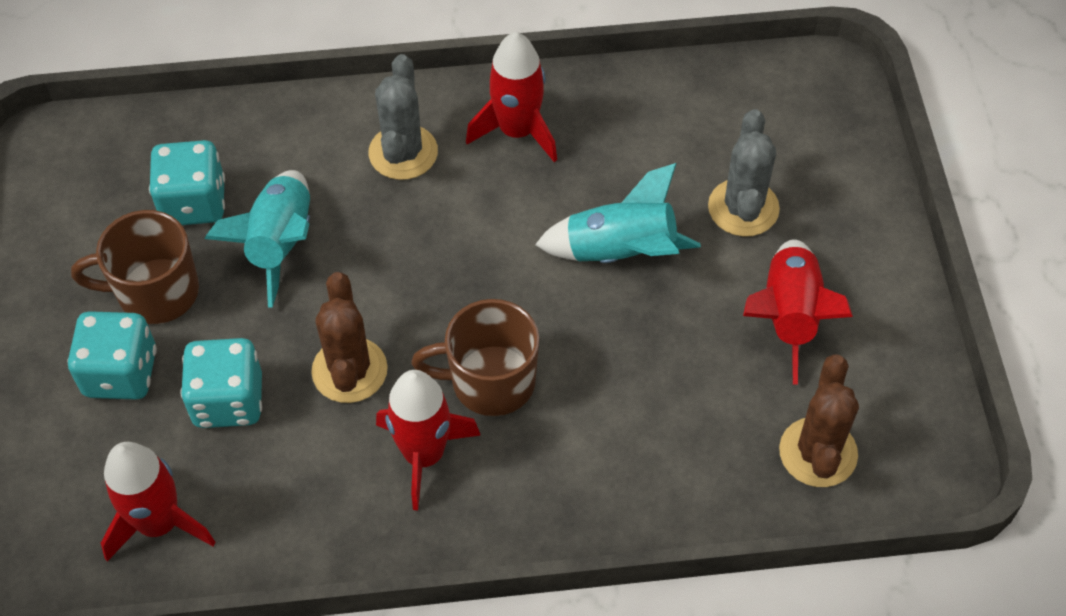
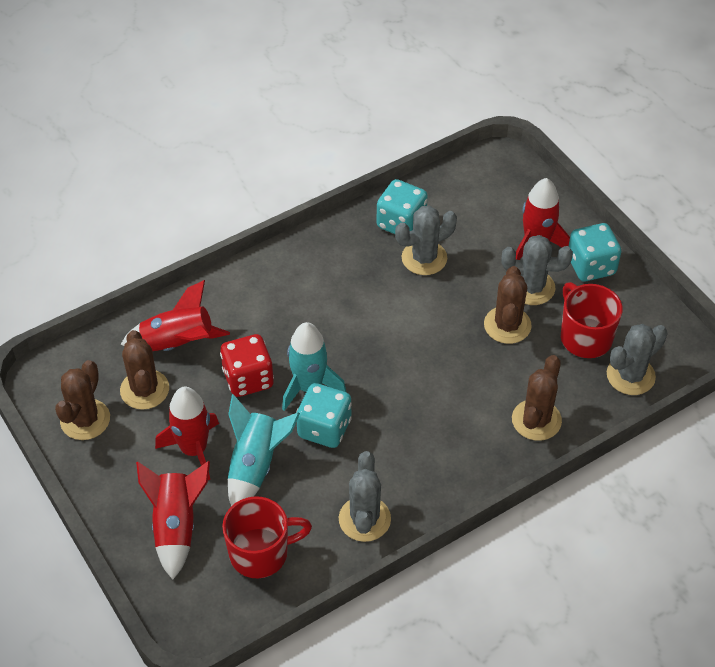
brown cactus: 2 -> 4
brown mug: 2 -> 0
grey cactus: 2 -> 4
red dice: 0 -> 1
red mug: 0 -> 2

